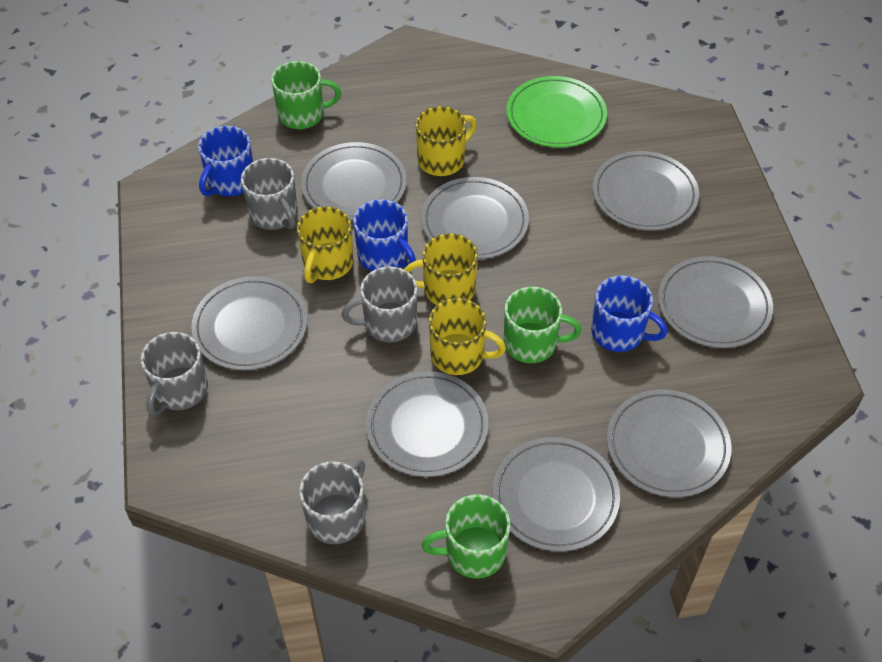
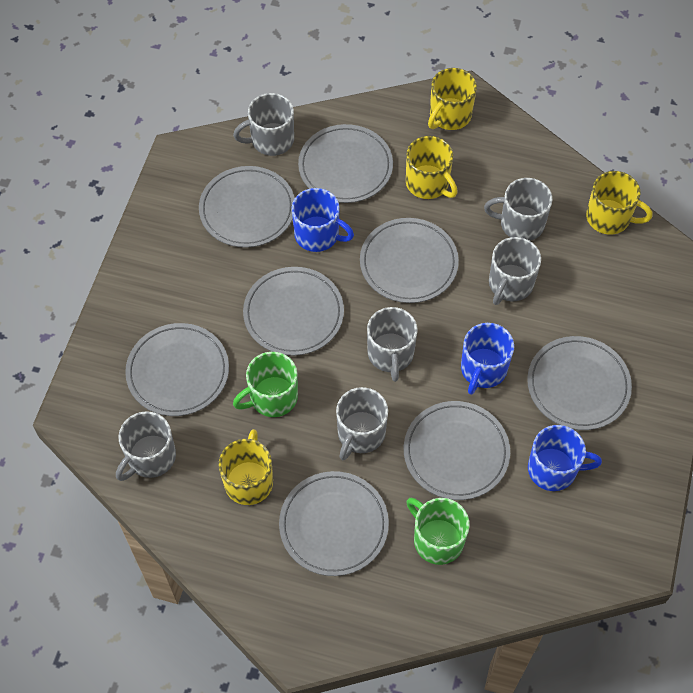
green mug: 3 -> 2
green plate: 1 -> 0
grey mug: 4 -> 6

